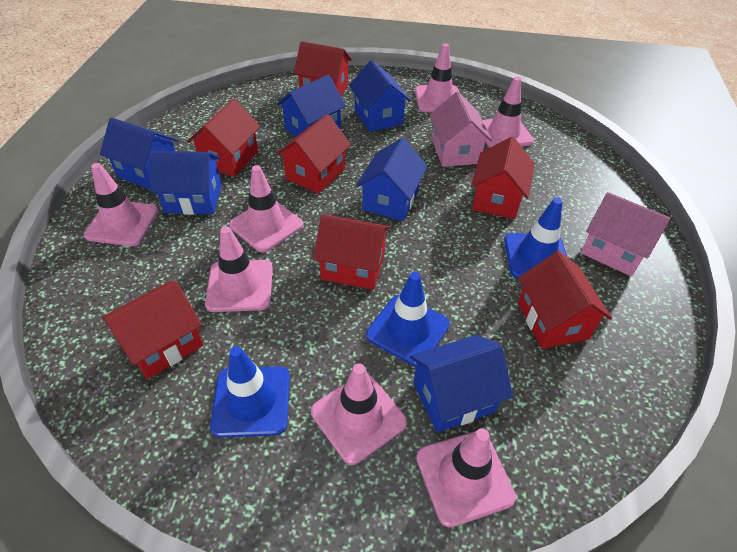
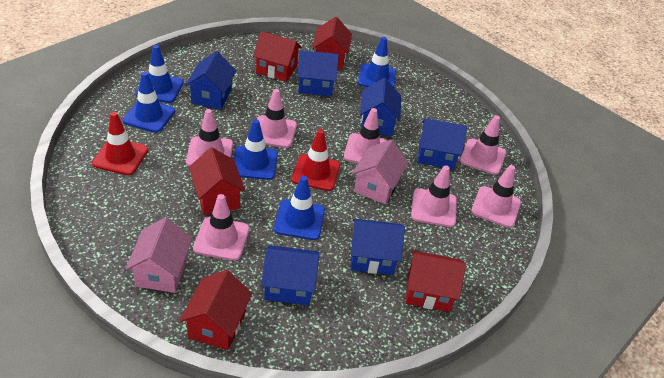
blue traffic cone: 3 -> 5
red house: 7 -> 5
red traffic cone: 0 -> 2

